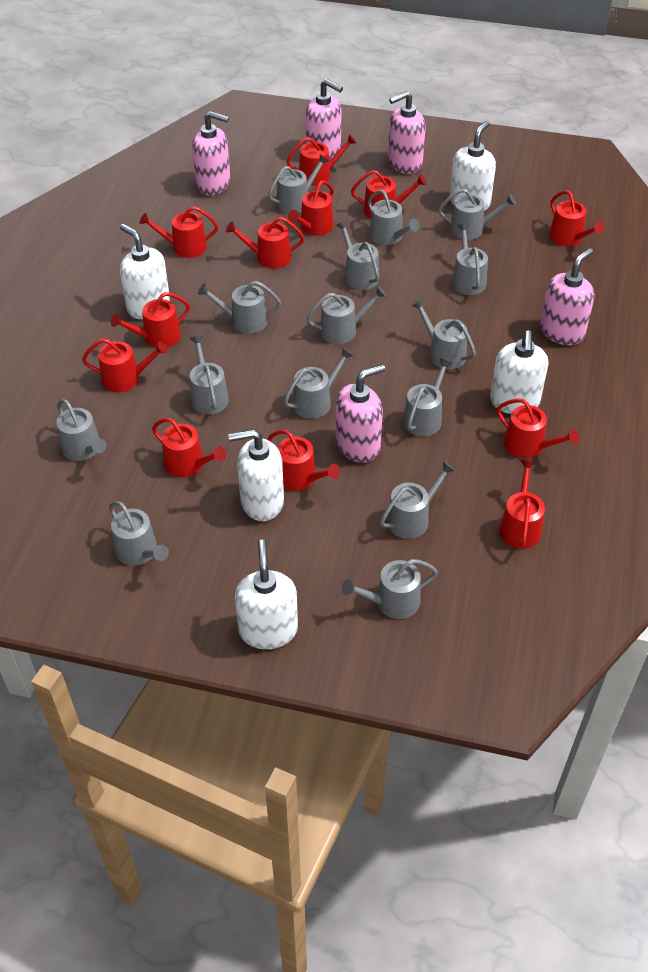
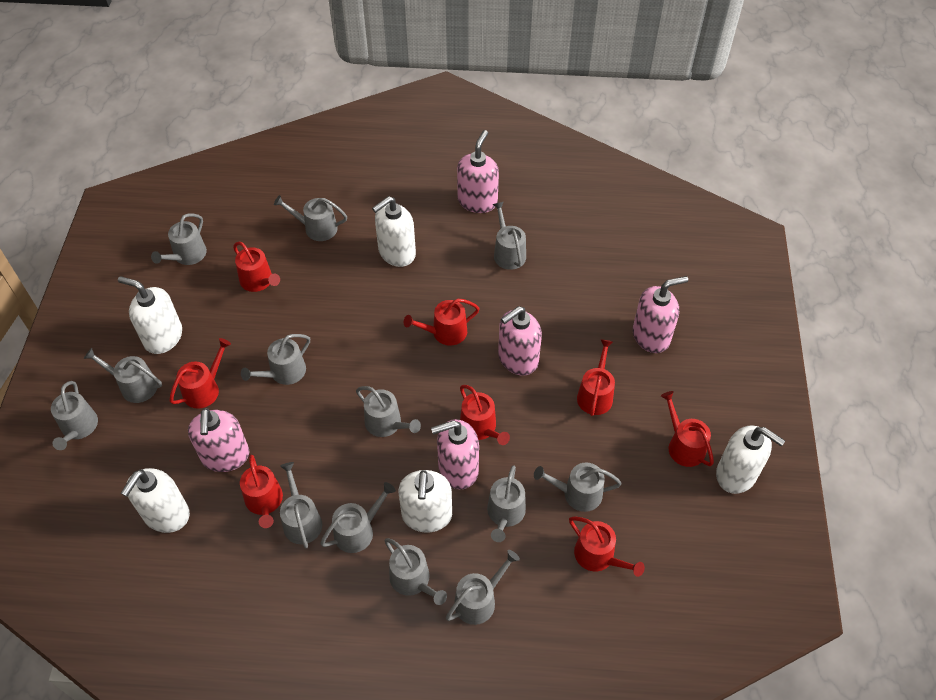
grey watering can: 15 -> 13
red watering can: 12 -> 8

